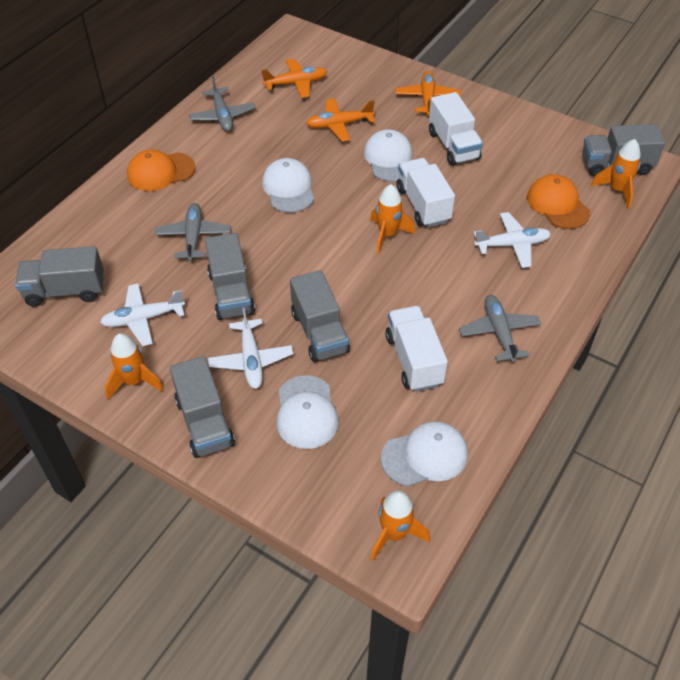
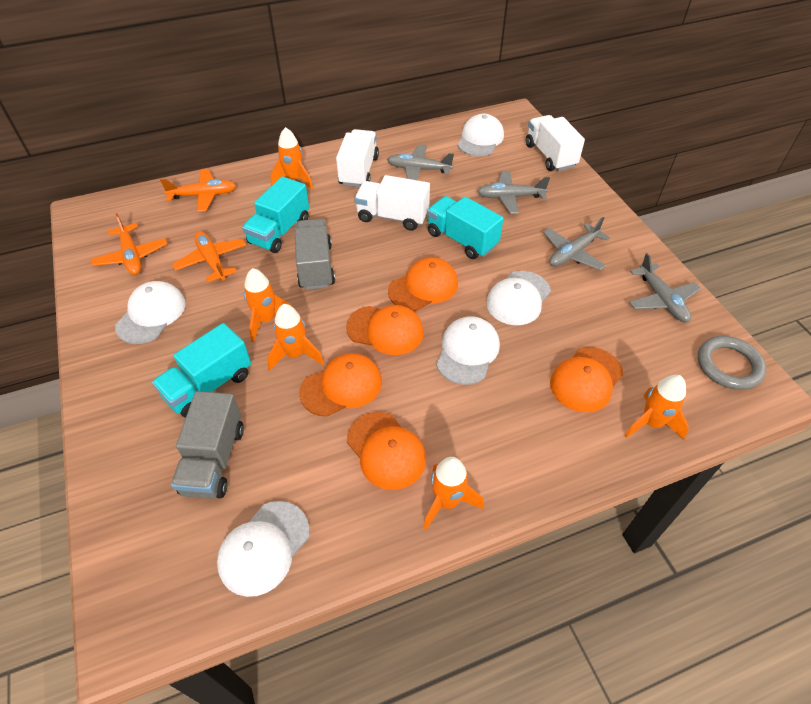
grey plane: 3 -> 4
grey ring: 0 -> 1
grey truck: 5 -> 2
orange cap: 2 -> 5
orange rocket: 4 -> 5
turquoise truck: 0 -> 3
white cap: 4 -> 5
white plane: 3 -> 0

